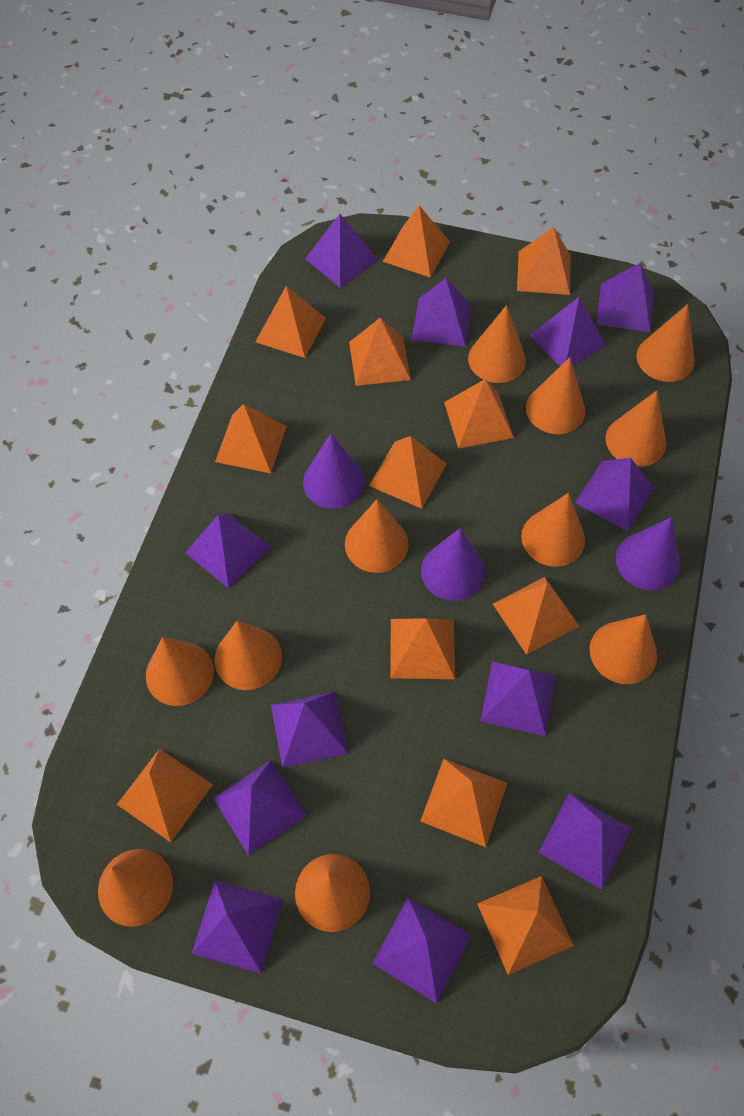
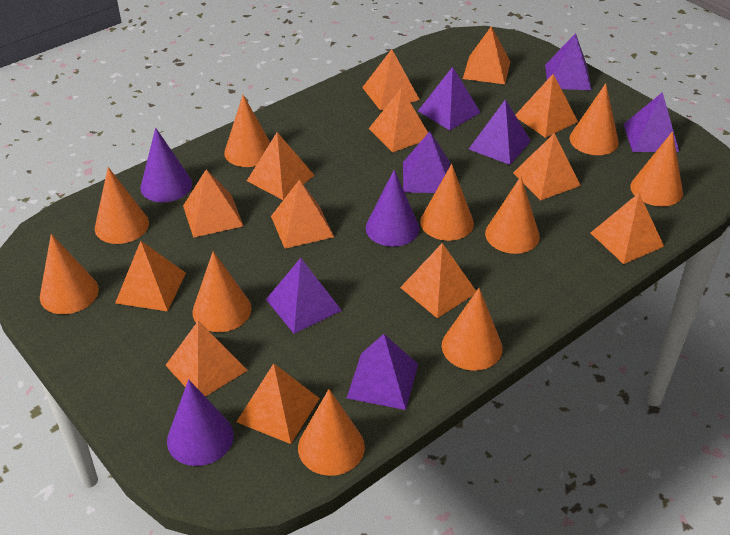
orange cone: 11 -> 10
orange pyramid: 12 -> 13
purple pyramid: 12 -> 7

